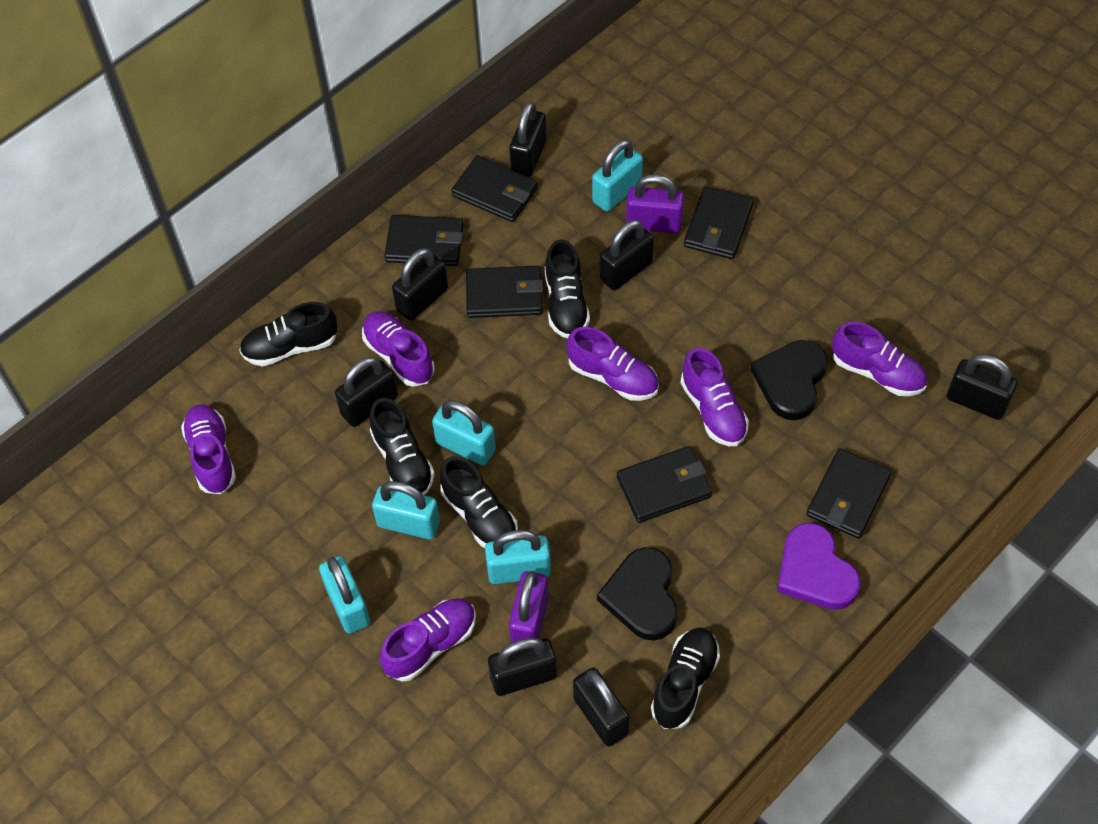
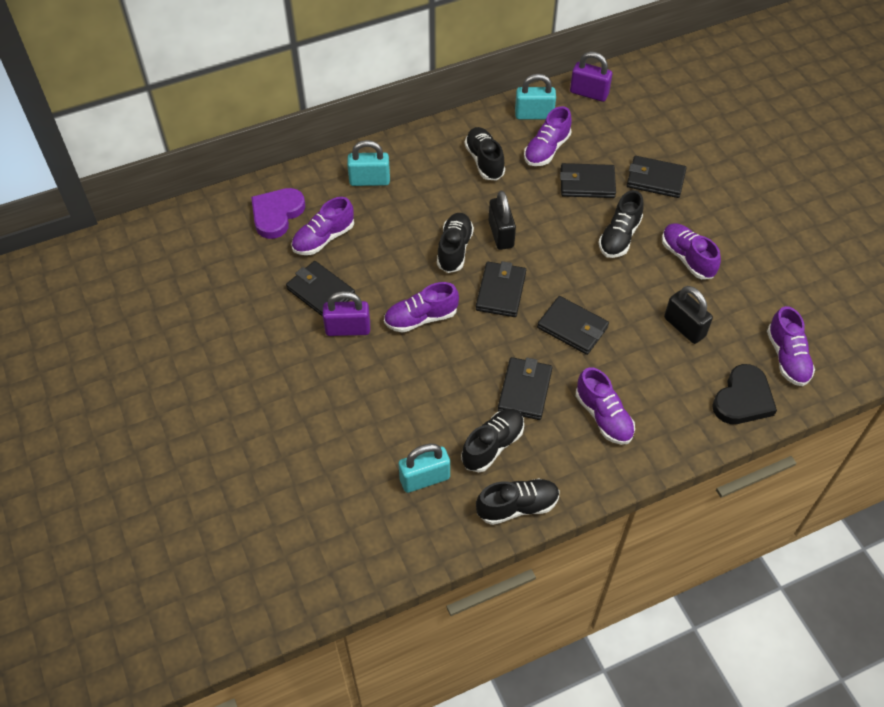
black heart: 2 -> 1
black padlock: 7 -> 2
turquoise padlock: 5 -> 3

